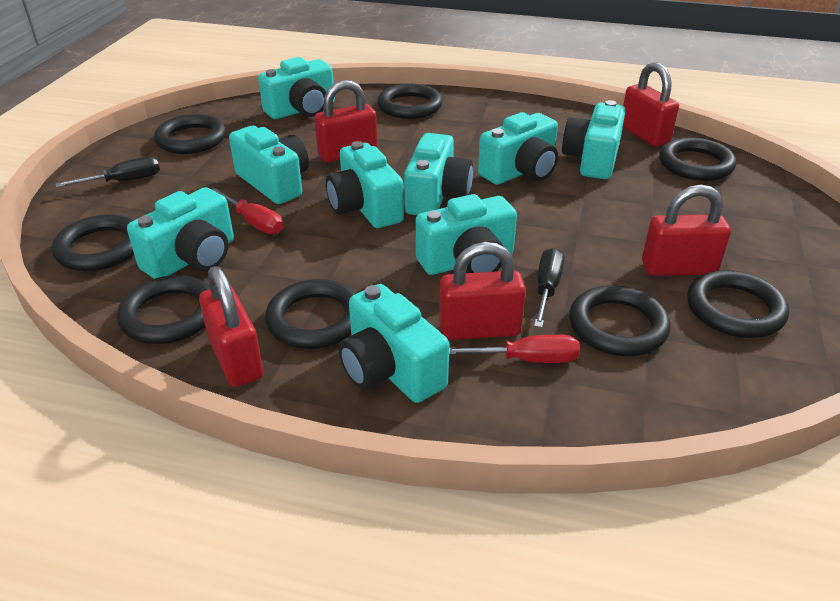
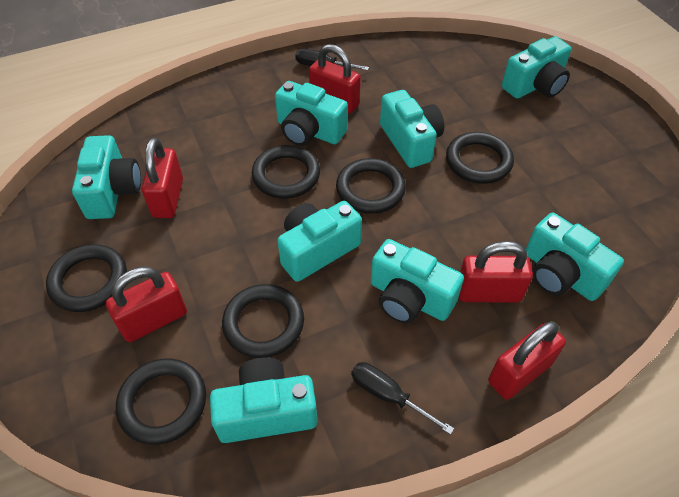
black ring: 8 -> 6
red screwdriver: 2 -> 0
turquoise camera: 9 -> 8

